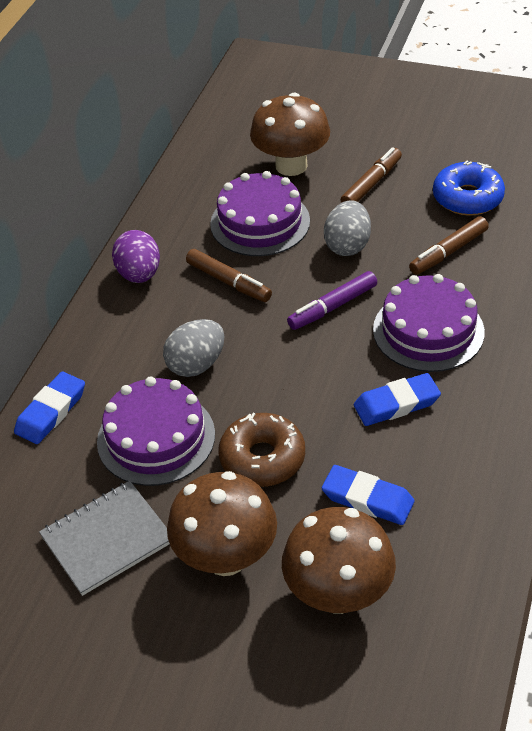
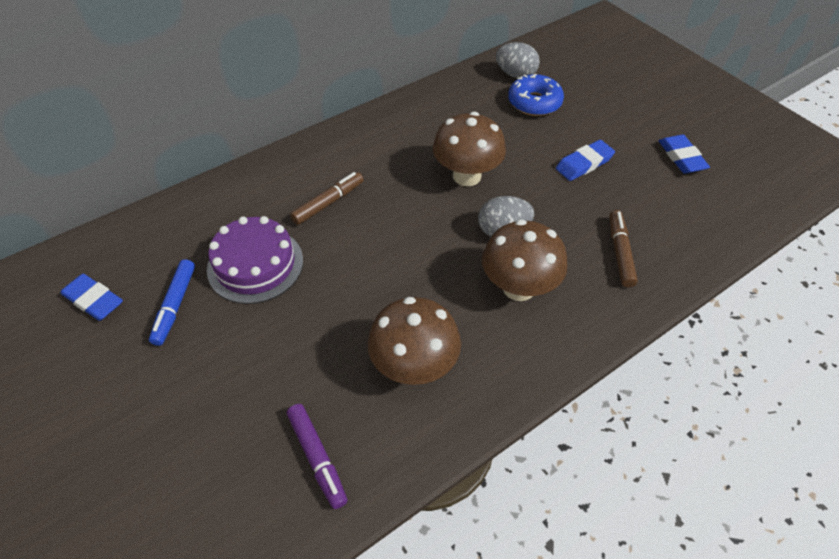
blue marker: 0 -> 1
brown donut: 1 -> 0
brown marker: 3 -> 2
grey notebook: 1 -> 0
purple cake: 3 -> 1
purple egg: 1 -> 0

